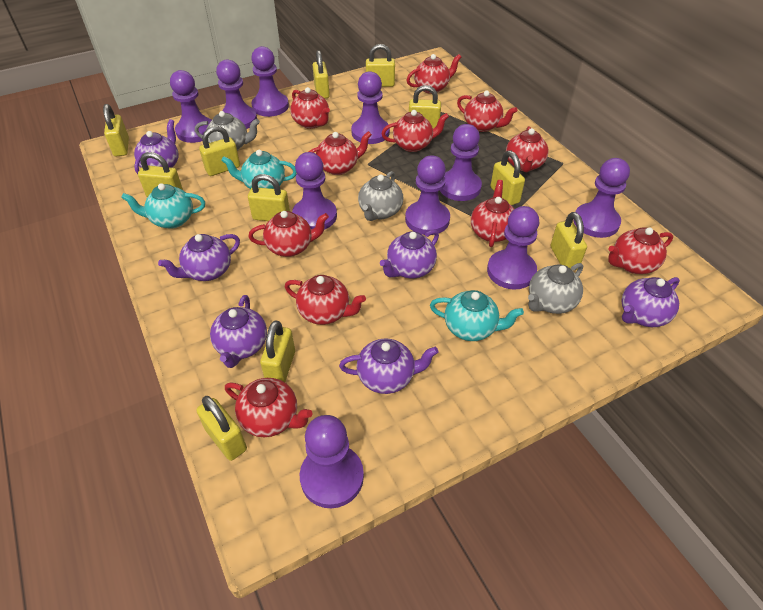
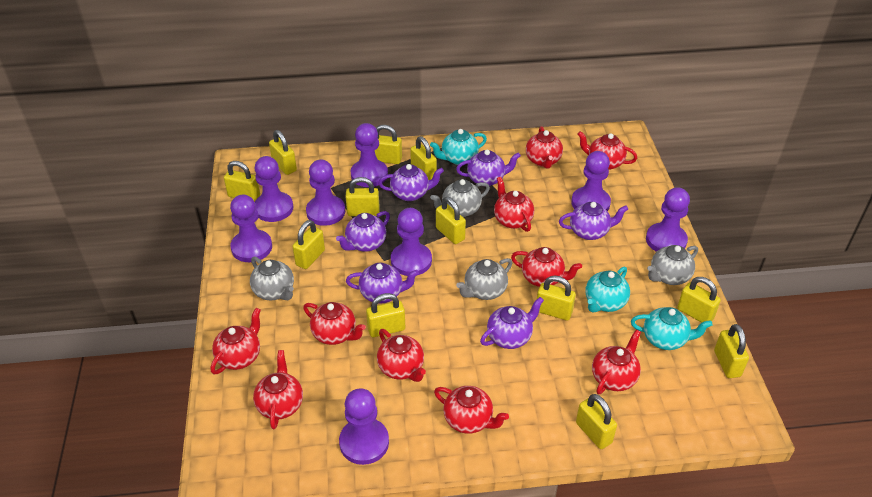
grey teapot: 3 -> 4
purple pawn: 10 -> 8
red teapot: 11 -> 10
yellow padlock: 11 -> 12

